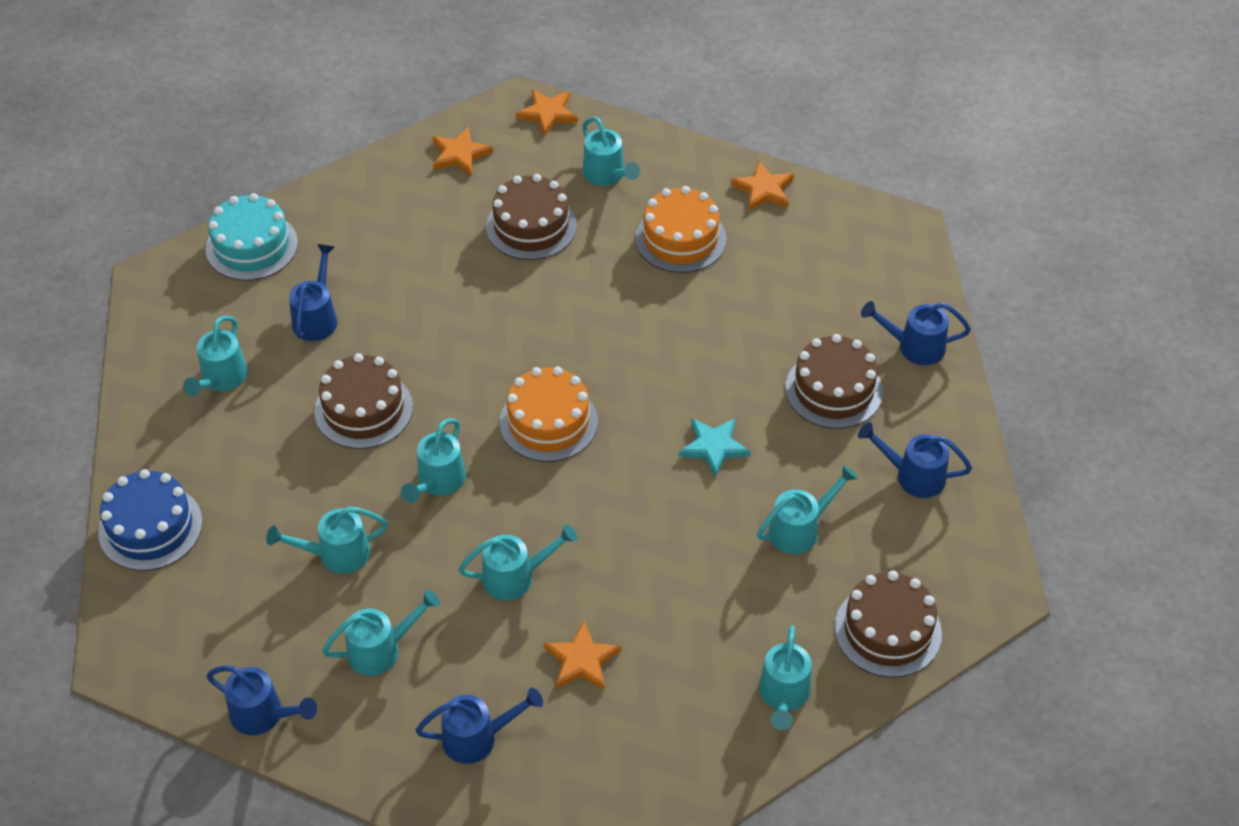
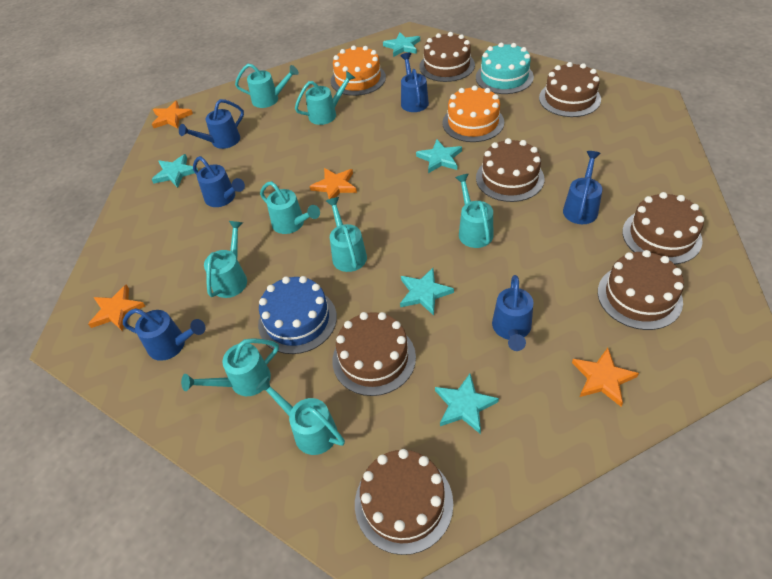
blue watering can: 5 -> 6
brown cake: 4 -> 7
turquoise star: 1 -> 5

